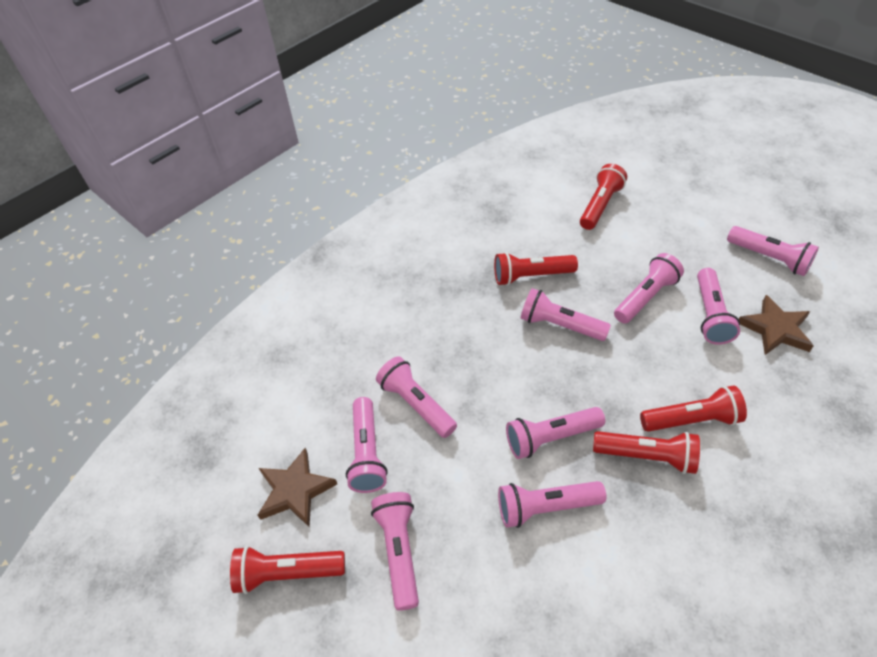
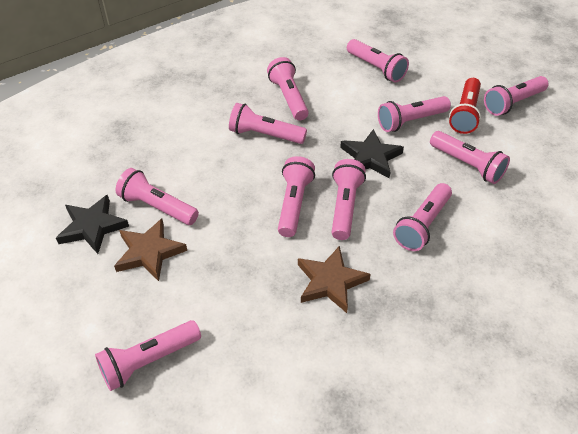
black star: 0 -> 2
pink flashlight: 9 -> 11
red flashlight: 5 -> 1

